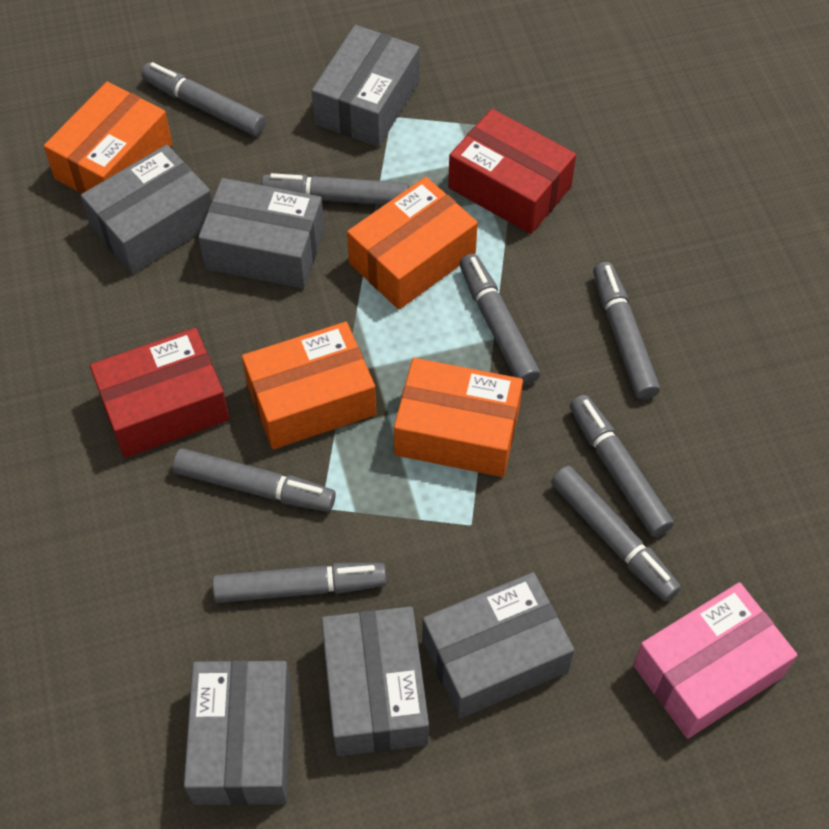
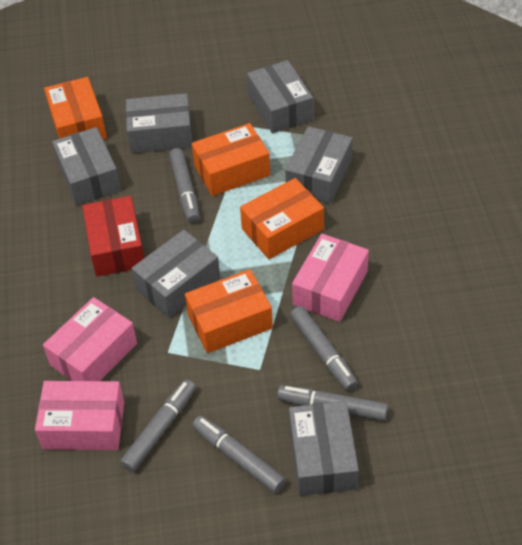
grey marker: 8 -> 5
pink box: 1 -> 3
red box: 2 -> 1

